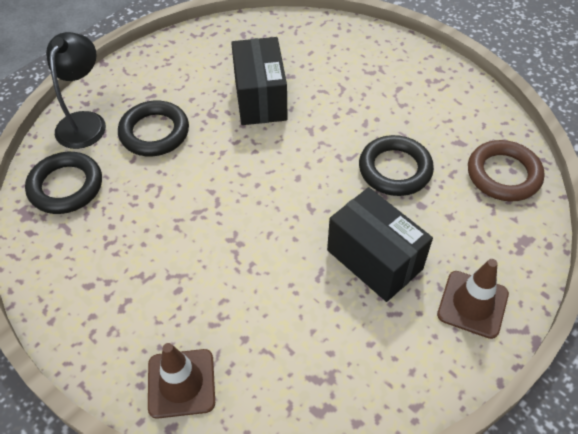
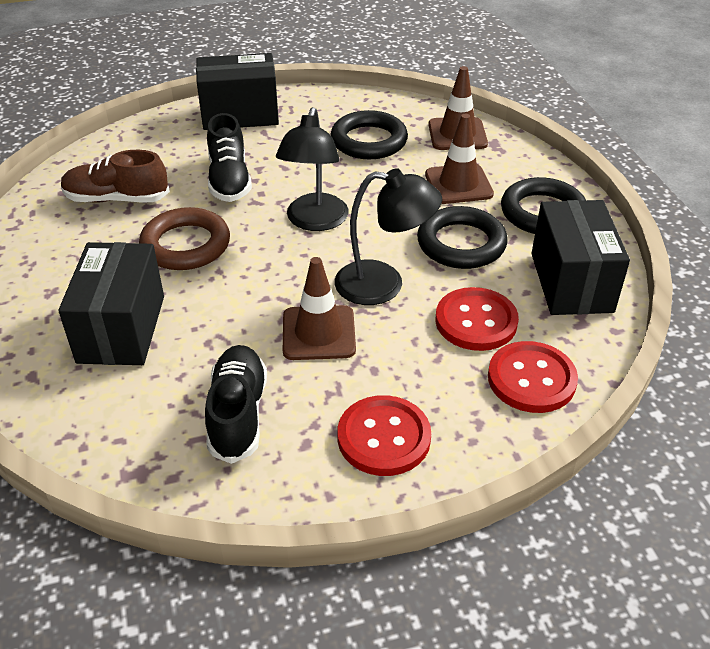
black box: 2 -> 3
black lamp: 1 -> 2
black shoe: 0 -> 2
brown shoe: 0 -> 1
brown traffic cone: 2 -> 3
red button: 0 -> 3

